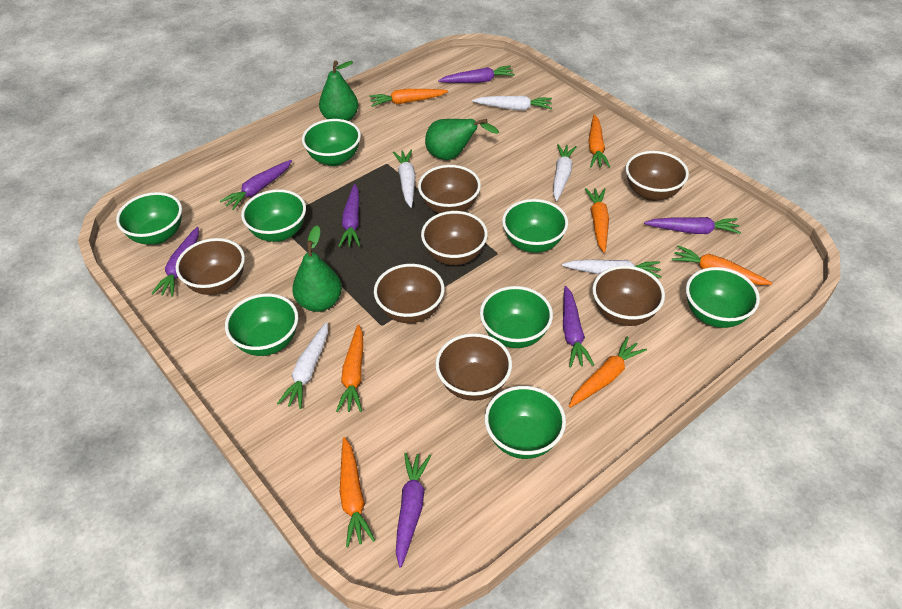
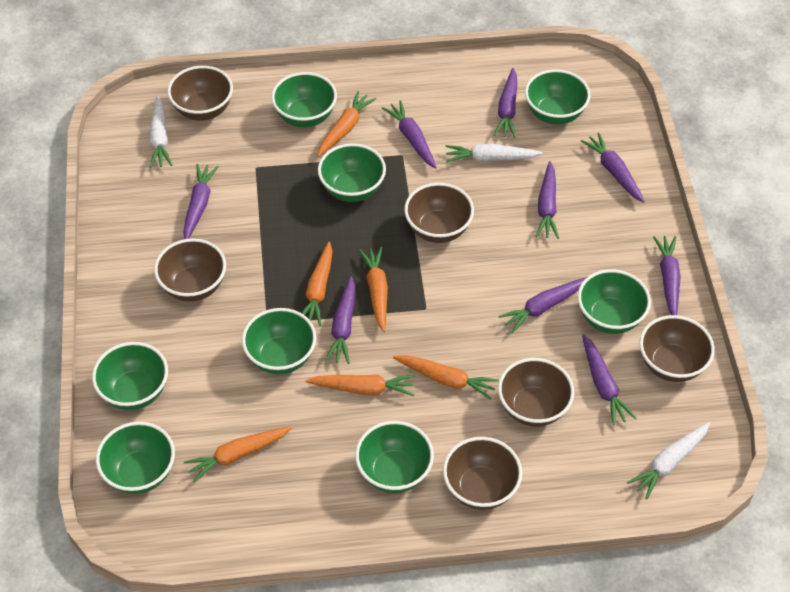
brown bowl: 7 -> 6
green pear: 3 -> 0
orange carrot: 7 -> 6
purple carrot: 7 -> 9
white carrot: 5 -> 3

